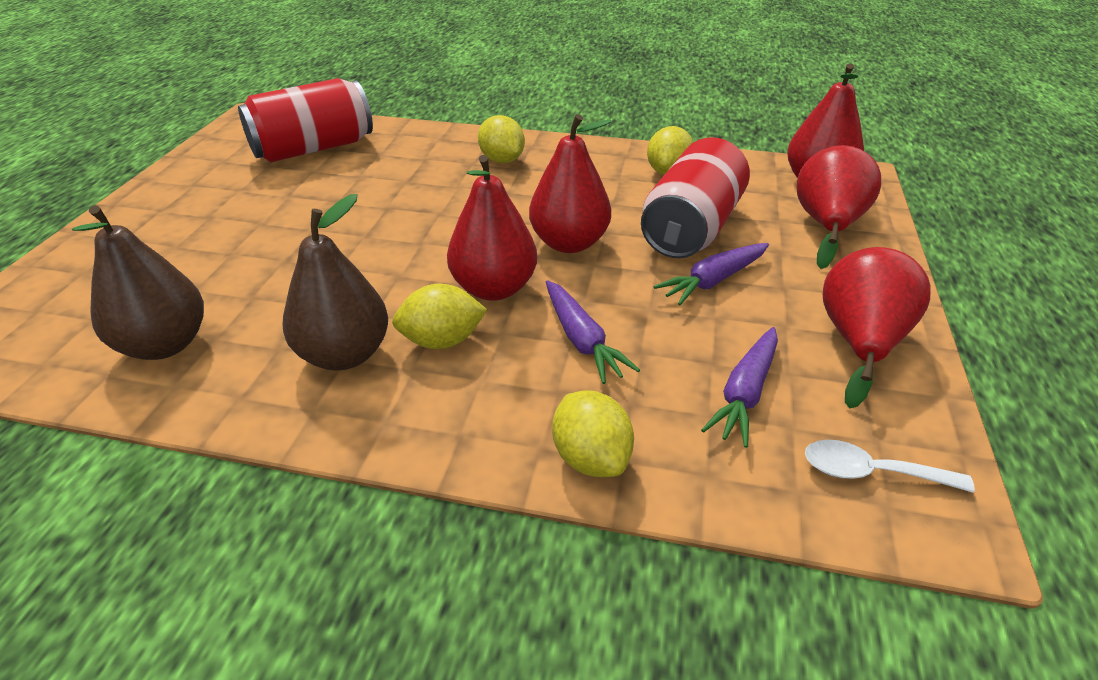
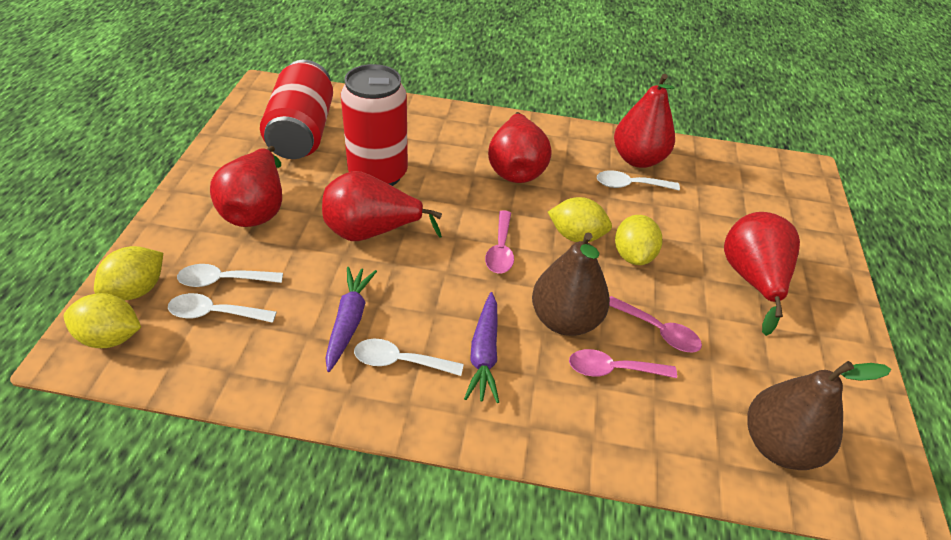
pink spoon: 0 -> 3
purple carrot: 3 -> 2
white spoon: 1 -> 4

